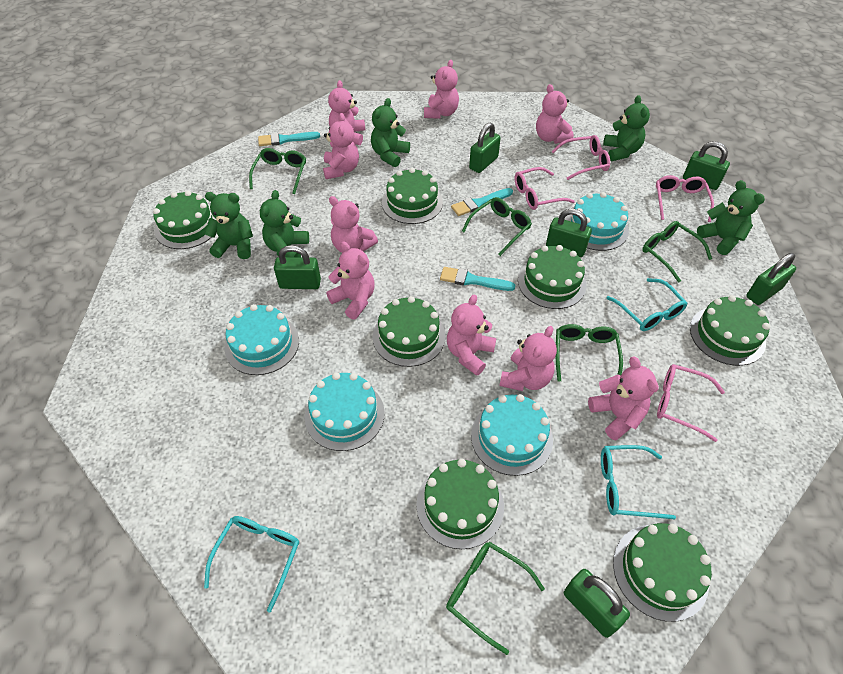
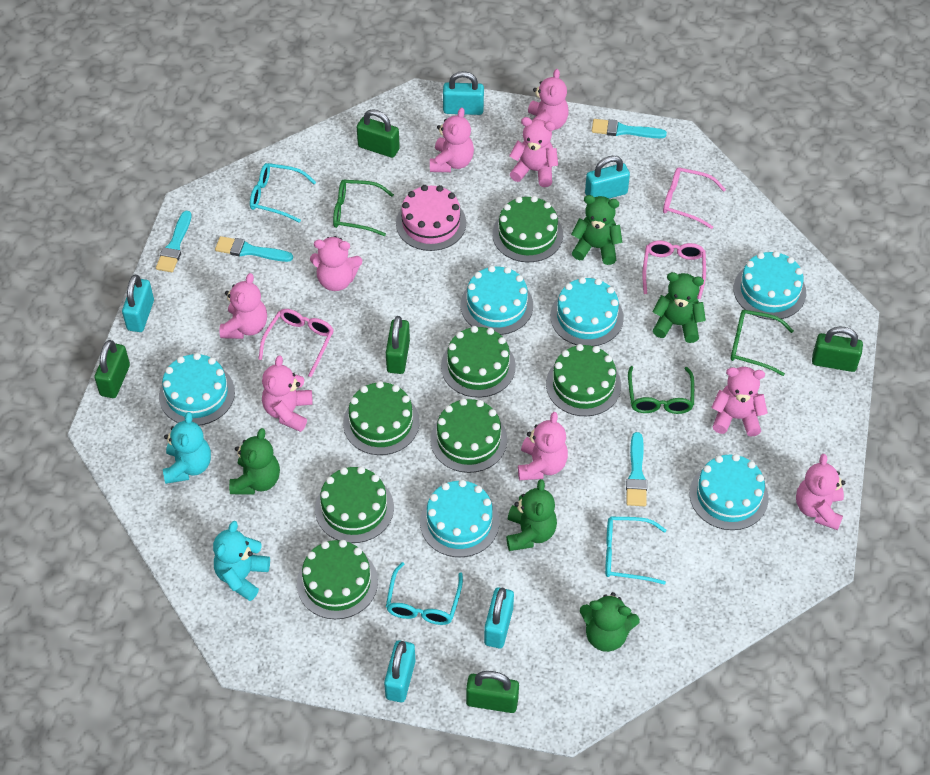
green glasses: 5 -> 3
green padlock: 6 -> 5
pink cake: 0 -> 1
pink glasses: 4 -> 3
turquoise brush: 3 -> 4
turquoise cake: 4 -> 6
turquoise padlock: 0 -> 5
turquoise teddy bear: 0 -> 2

